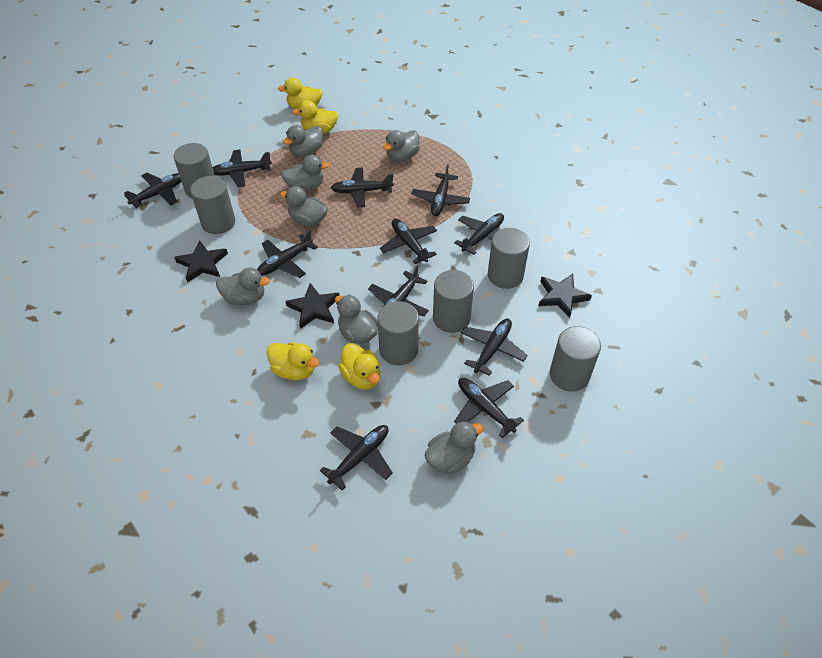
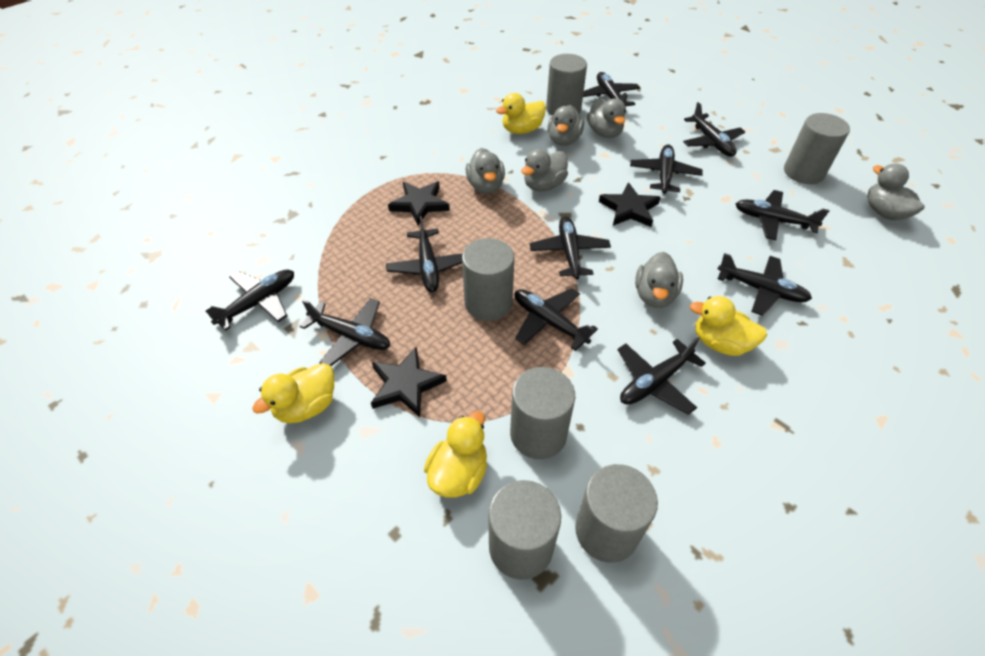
grey duck: 7 -> 6

